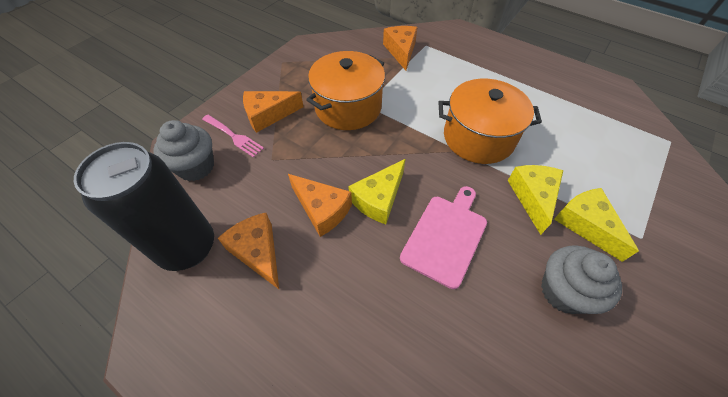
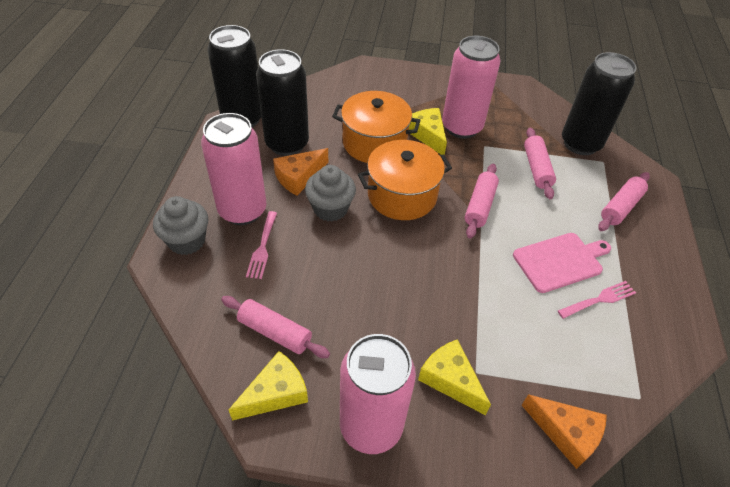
black can: 1 -> 3
orange cheese: 4 -> 2
pink can: 0 -> 3
pink fork: 1 -> 2
pink rolling pin: 0 -> 4

